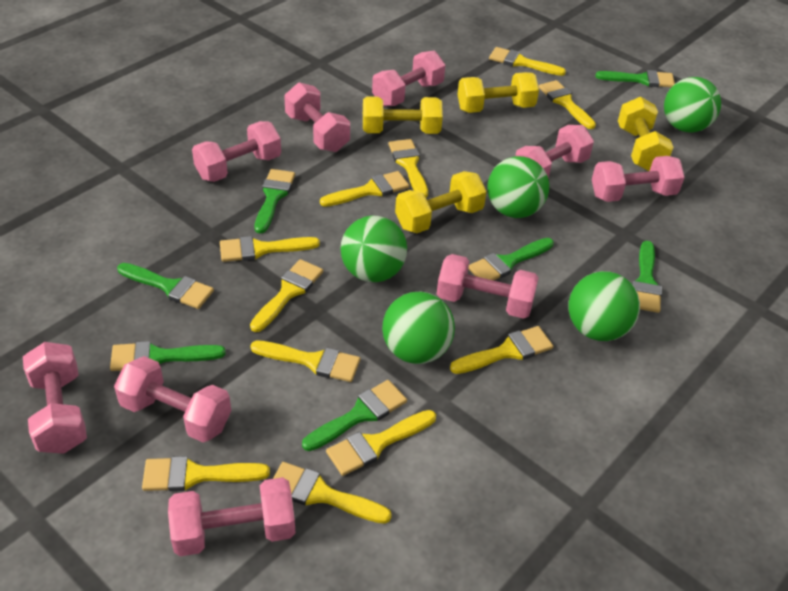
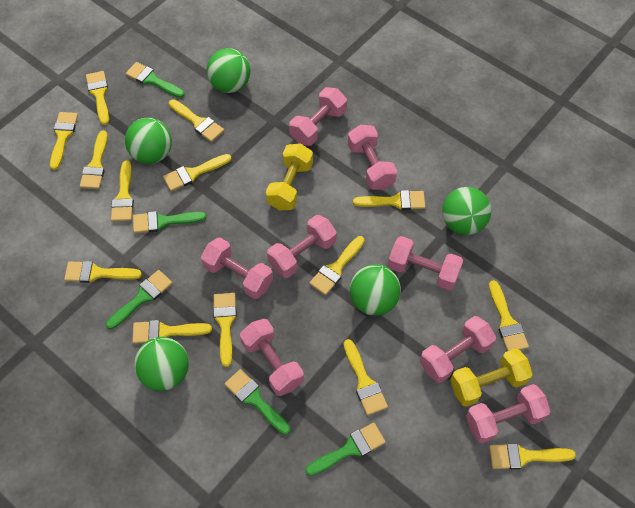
green brush: 7 -> 5
pink dumbbell: 9 -> 8
yellow brush: 11 -> 14
yellow dumbbell: 4 -> 2

